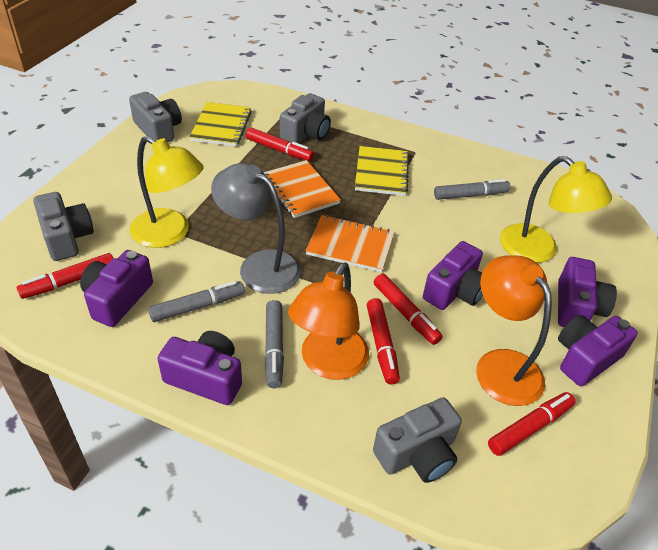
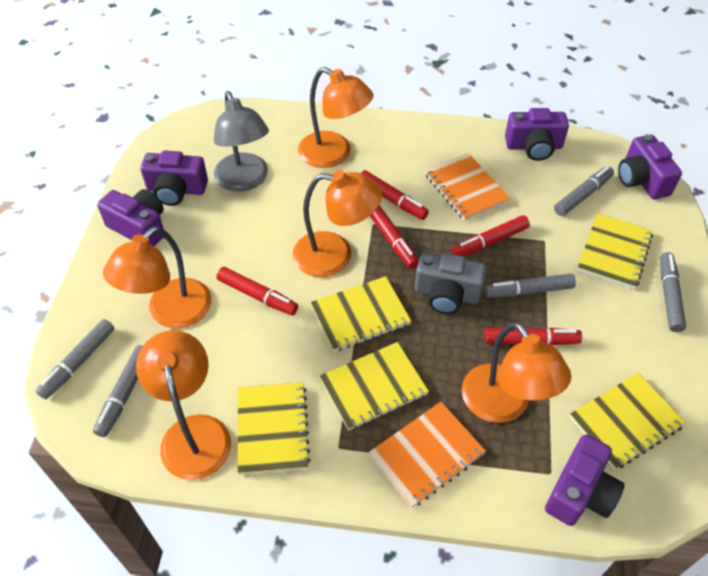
grey camera: 4 -> 1
grey marker: 3 -> 5
orange lamp: 2 -> 5
yellow lamp: 2 -> 0
yellow notebook: 2 -> 5

